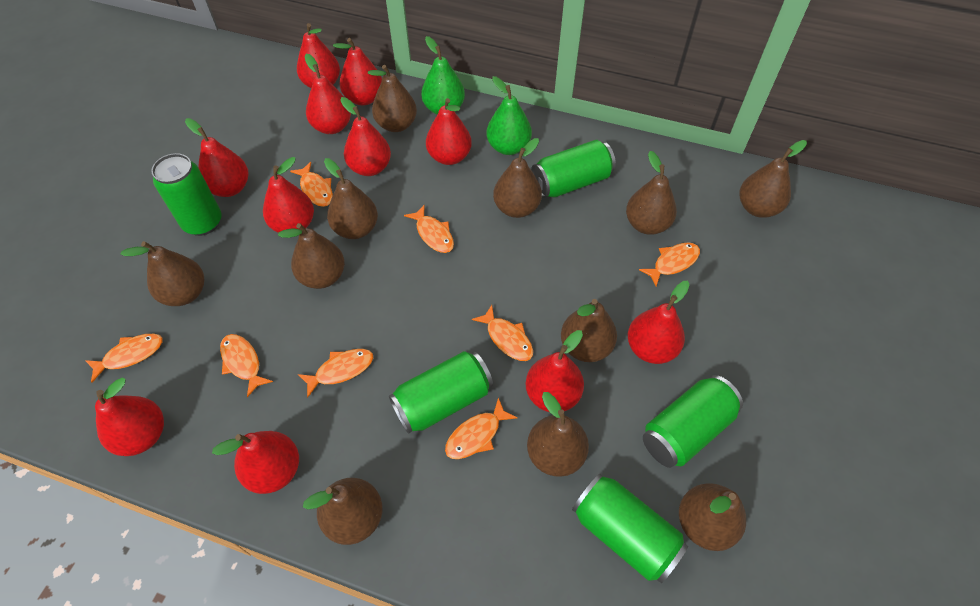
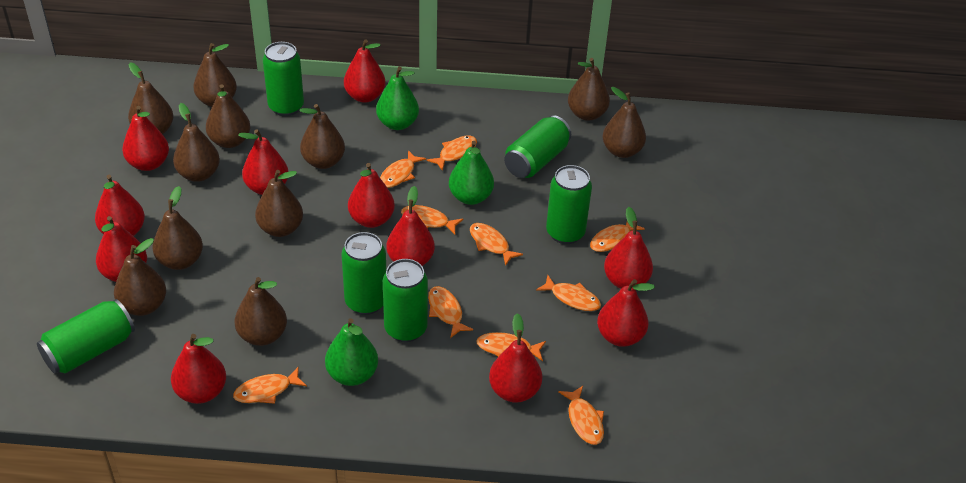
green can: 5 -> 6
green pear: 2 -> 3
orange fish: 8 -> 10

